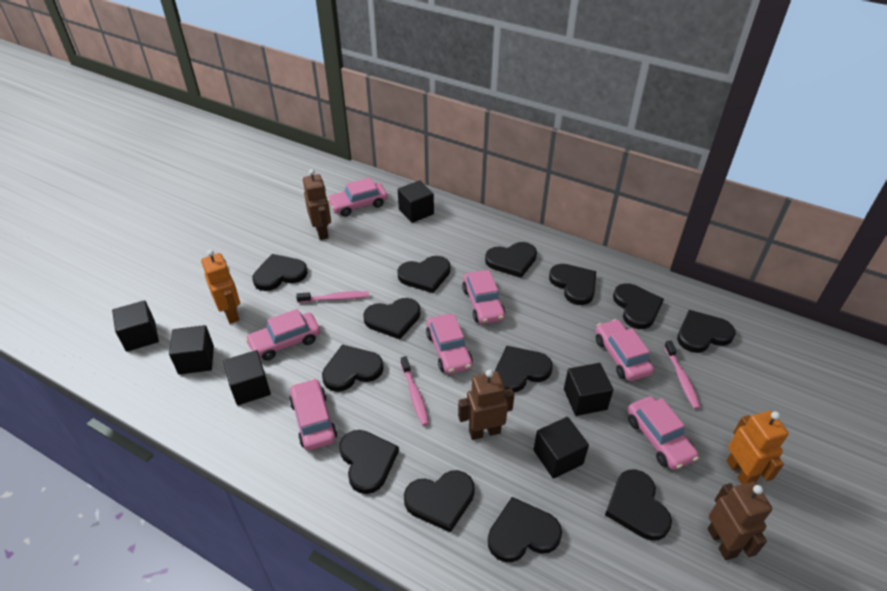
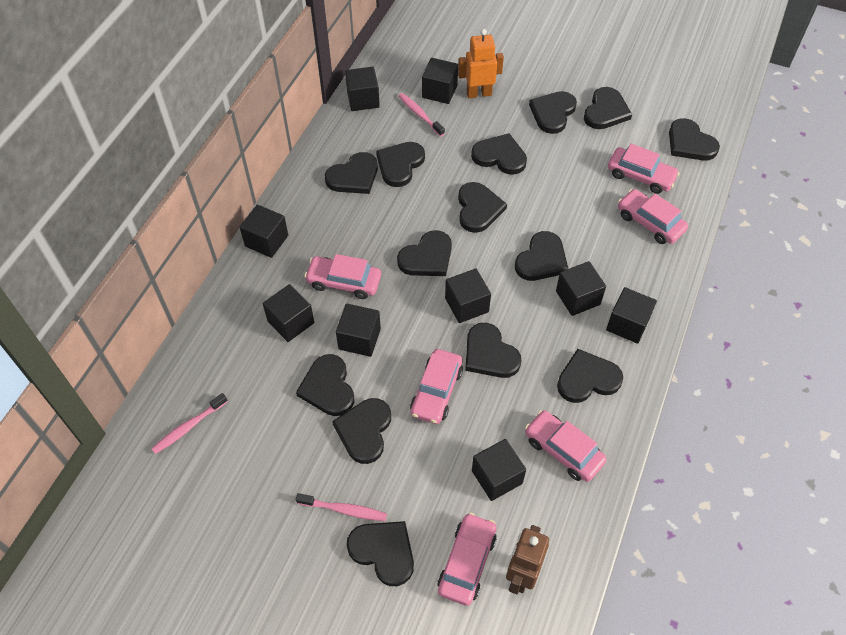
black cube: 6 -> 9
black heart: 13 -> 14
brown robot: 3 -> 1
orange robot: 2 -> 1
pink car: 7 -> 6

